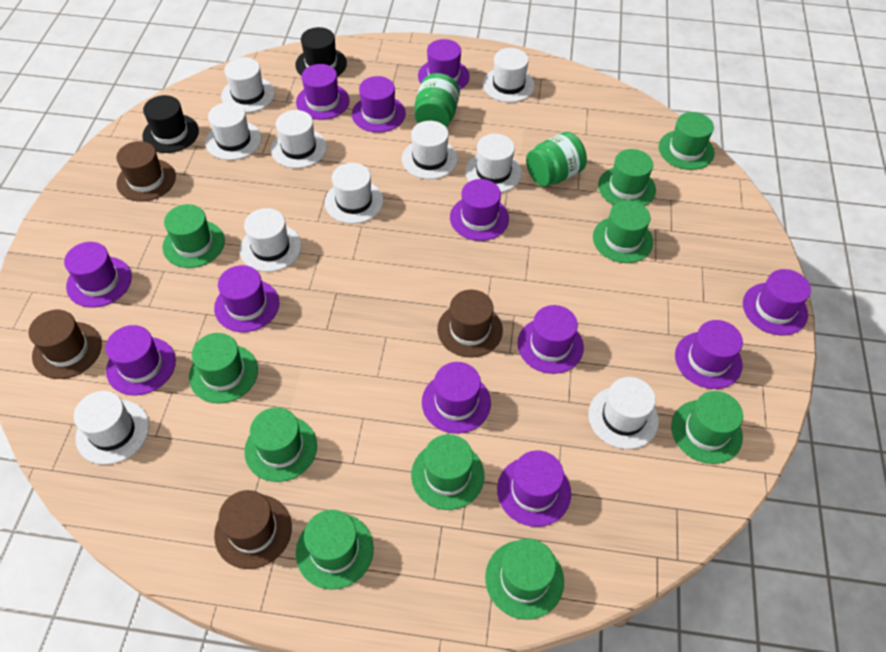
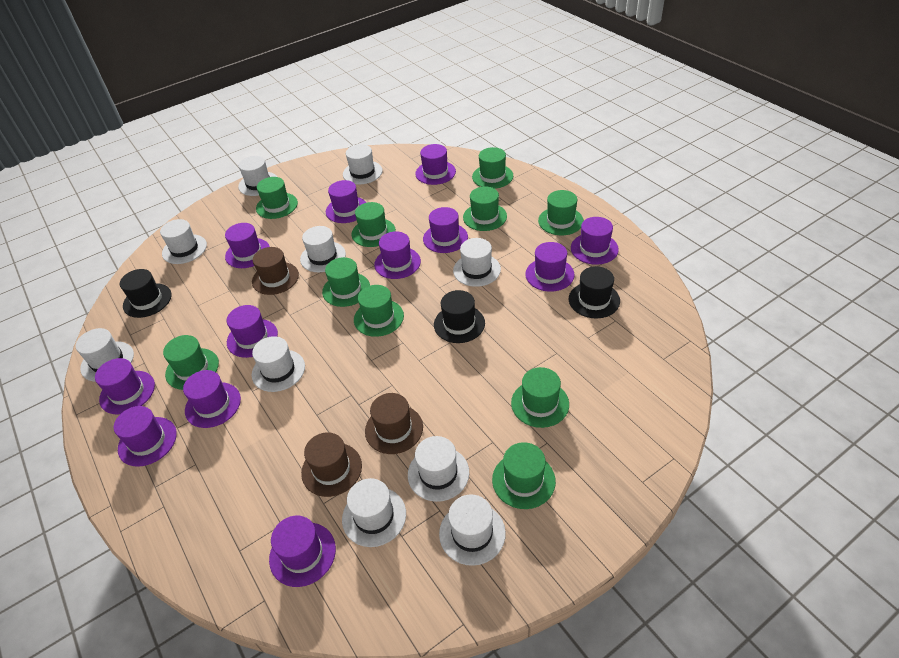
black hat: 2 -> 3
brown hat: 4 -> 3
green jar: 2 -> 0

